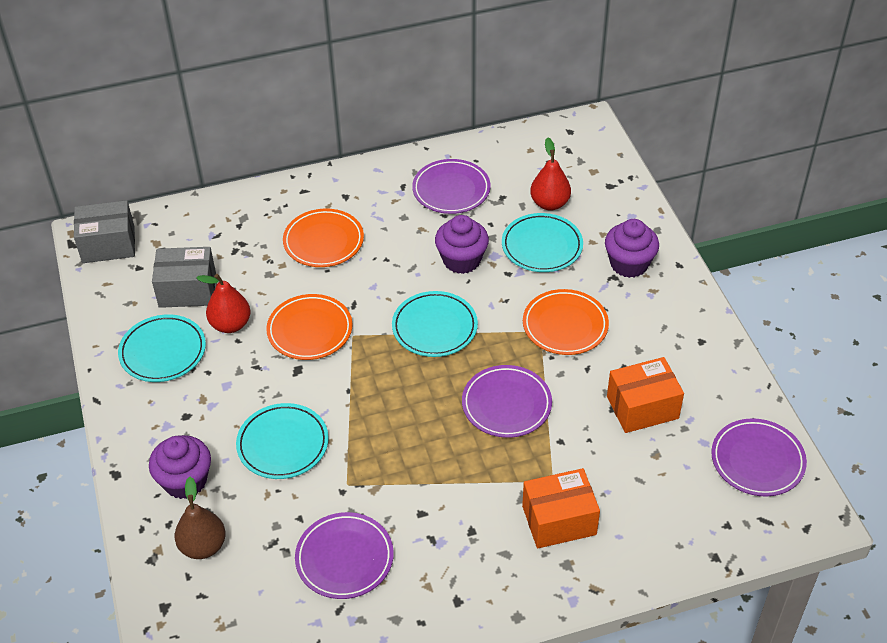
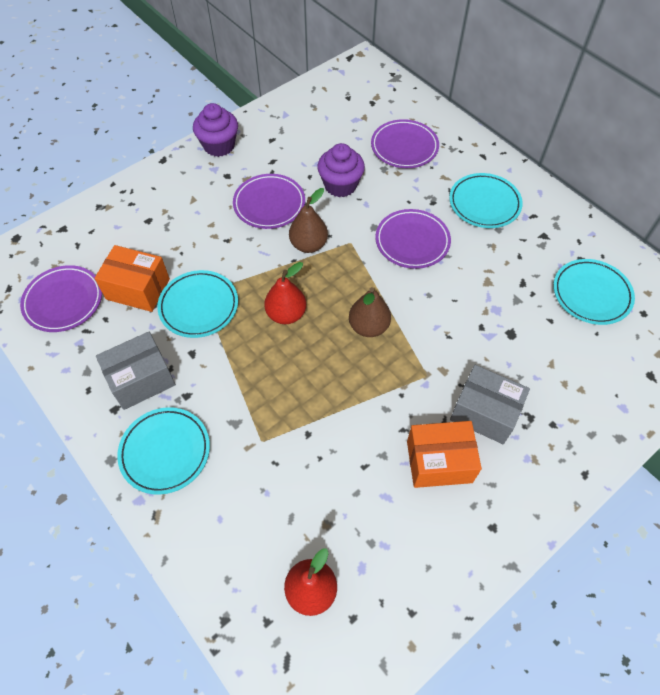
brown pear: 1 -> 2
orange plate: 3 -> 0
purple cupcake: 3 -> 2

